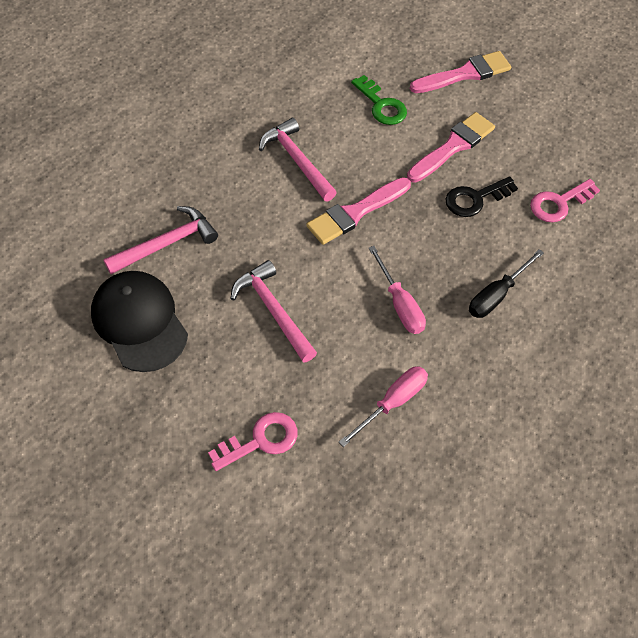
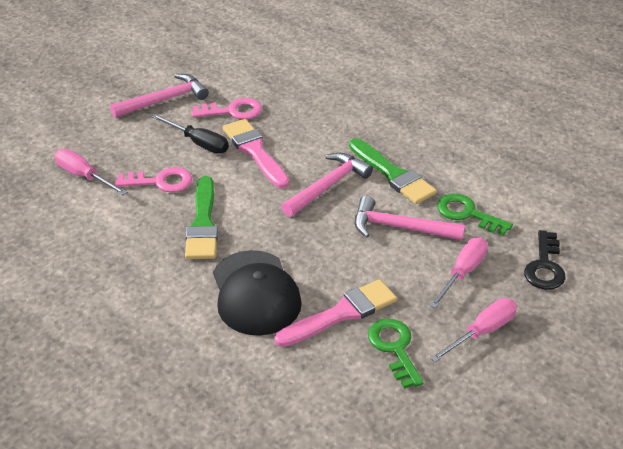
green brush: 0 -> 2
green key: 1 -> 2
pink brush: 3 -> 2
pink screwdriver: 2 -> 3

